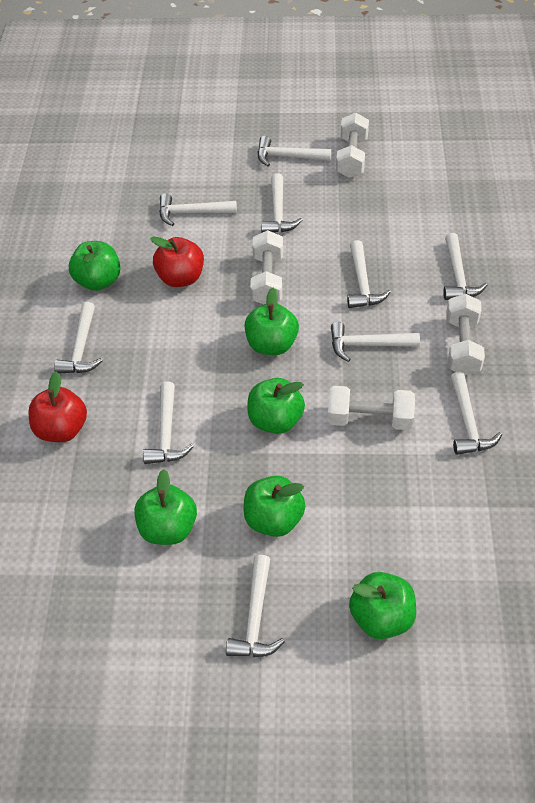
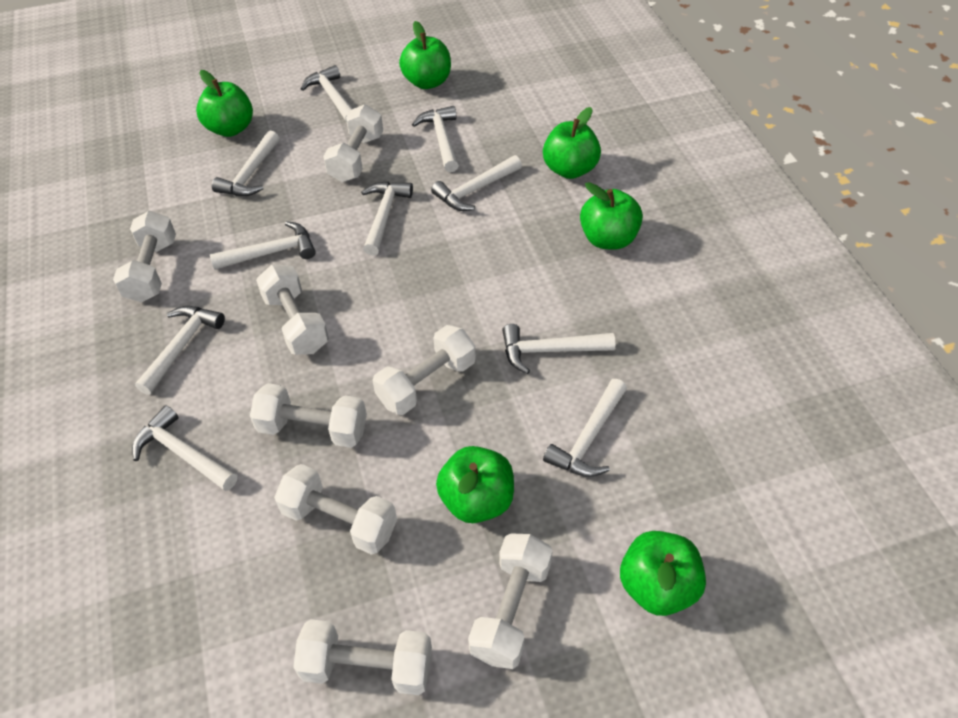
red apple: 2 -> 0
white dumbbell: 4 -> 8

